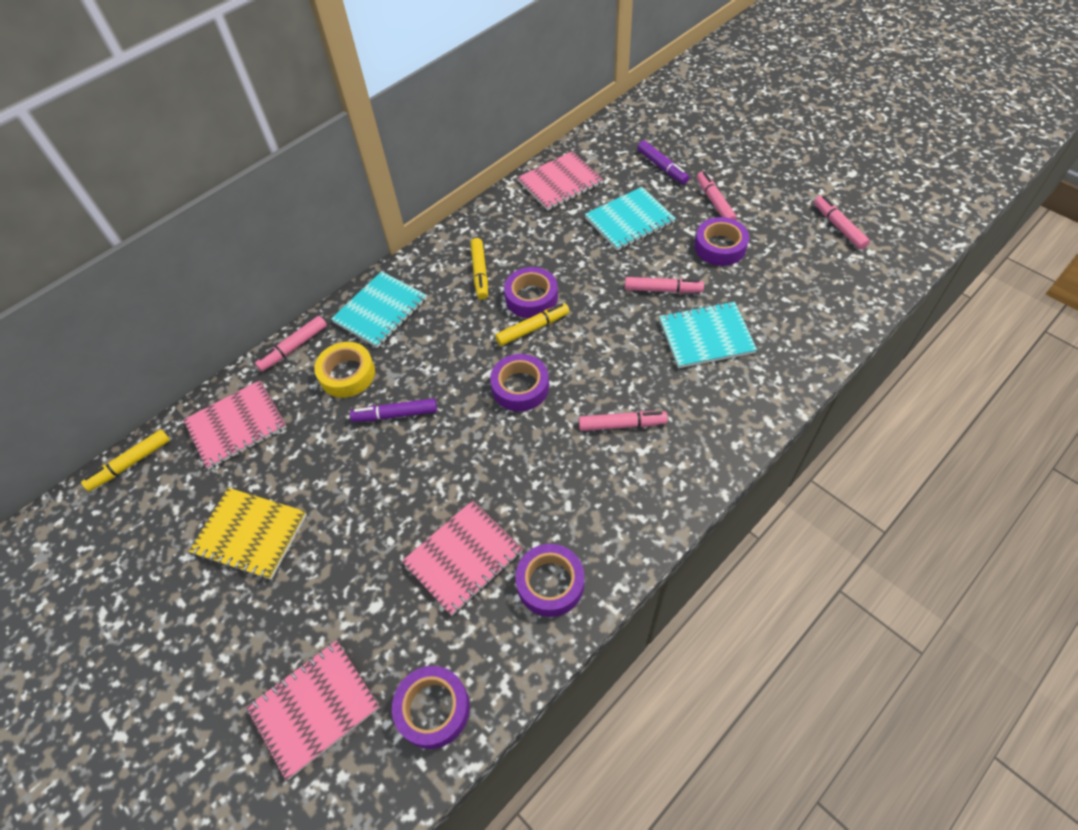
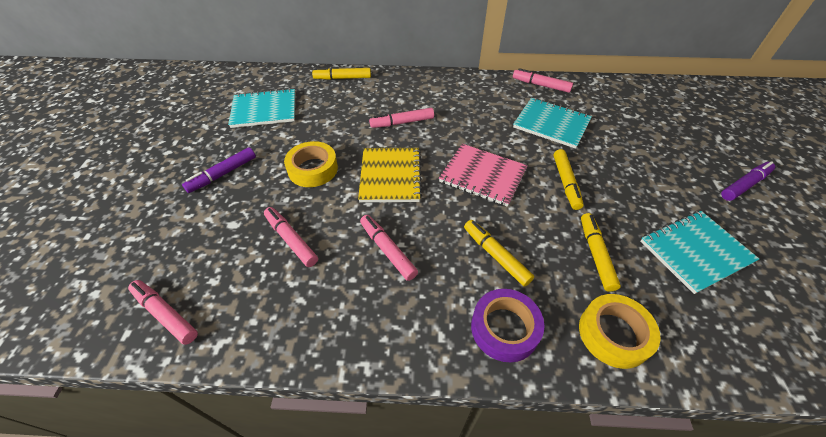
pink notebook: 4 -> 1
purple tape: 5 -> 1
yellow marker: 3 -> 4
yellow tape: 1 -> 2

